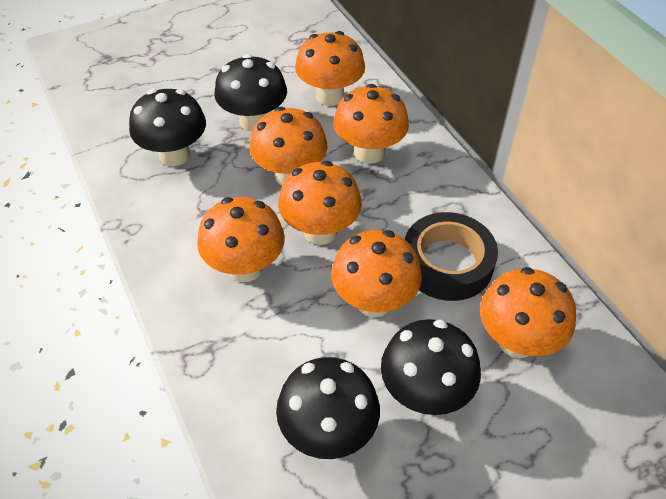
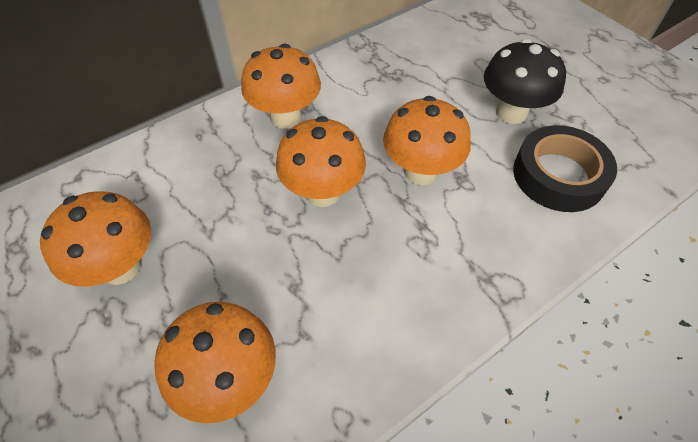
black mushroom: 4 -> 1
orange mushroom: 7 -> 5

